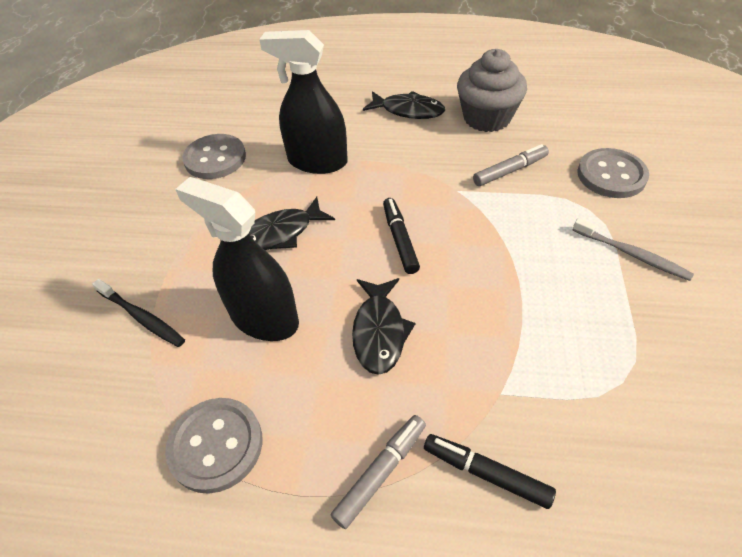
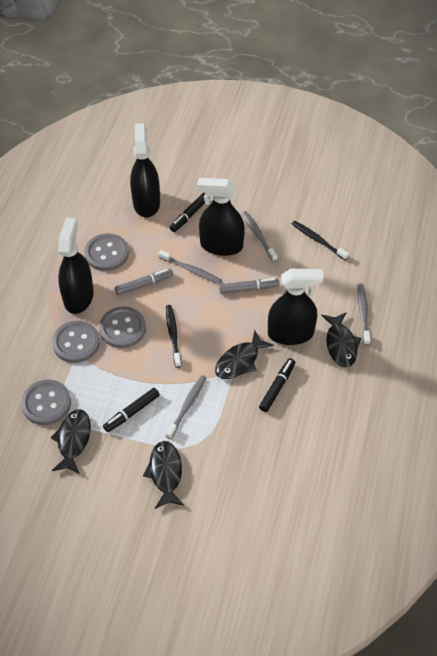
black fish: 3 -> 4
black marker: 2 -> 3
black spray bottle: 2 -> 4
black toothbrush: 1 -> 2
grey button: 3 -> 4
grey cupcake: 1 -> 0
grey toothbrush: 1 -> 4

